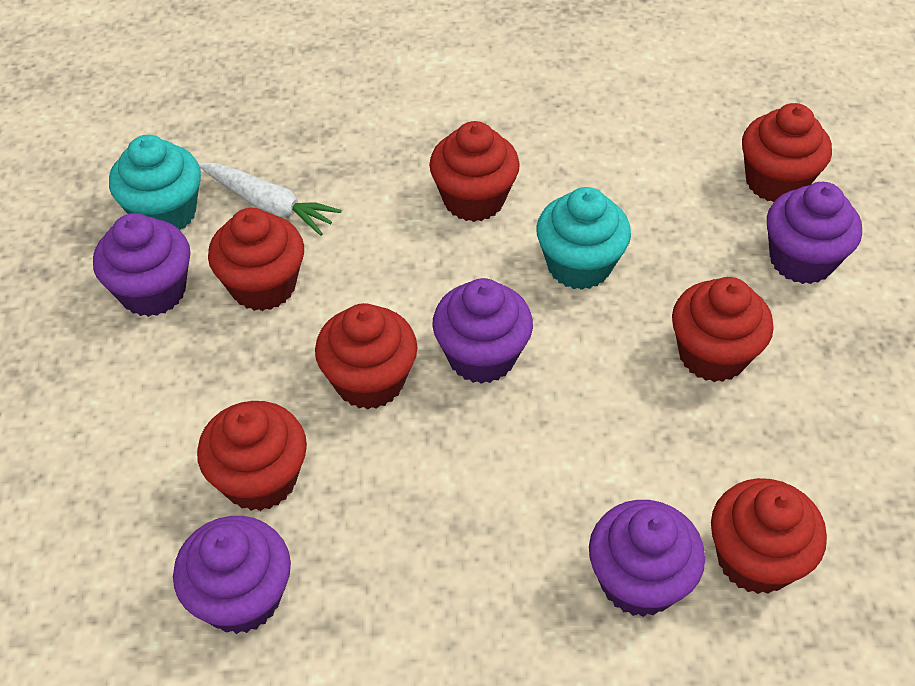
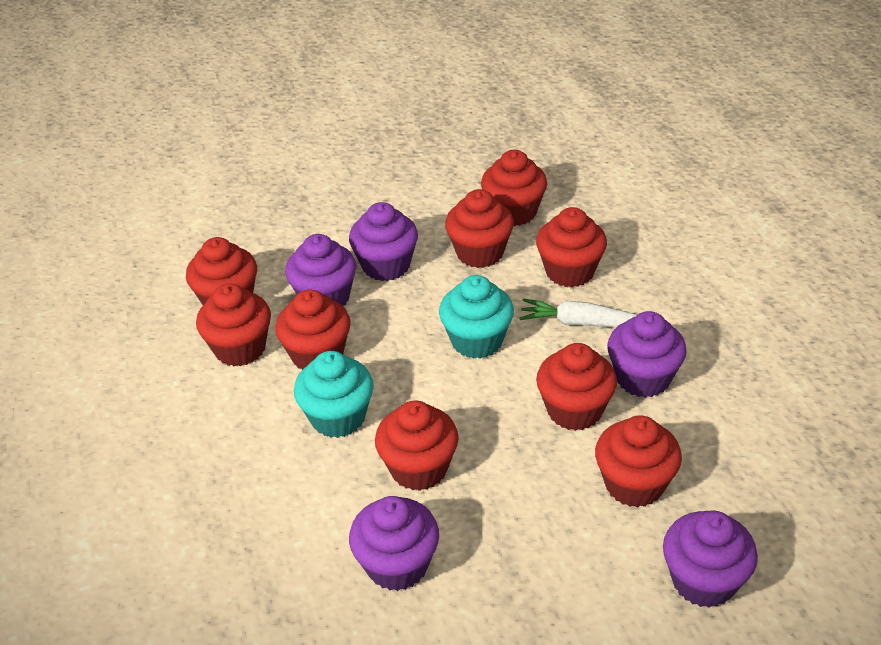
red cupcake: 7 -> 9

